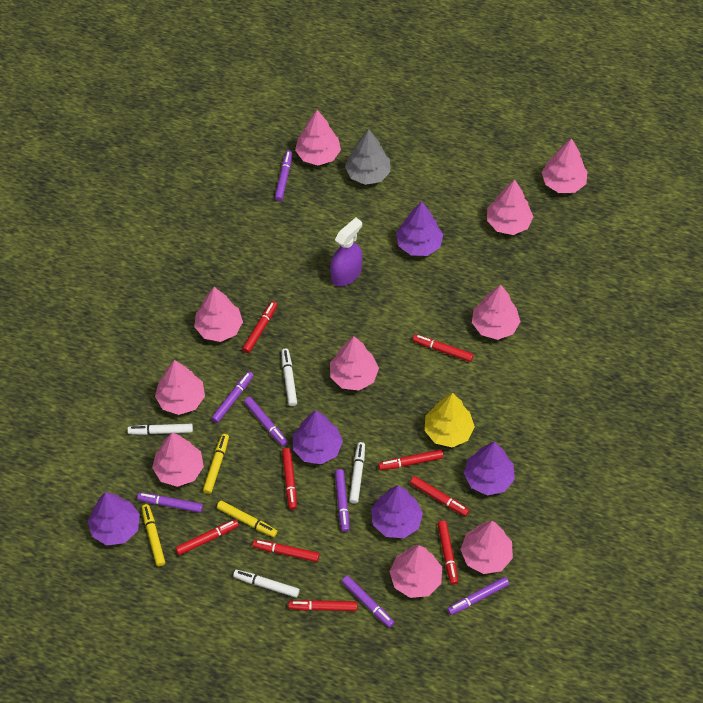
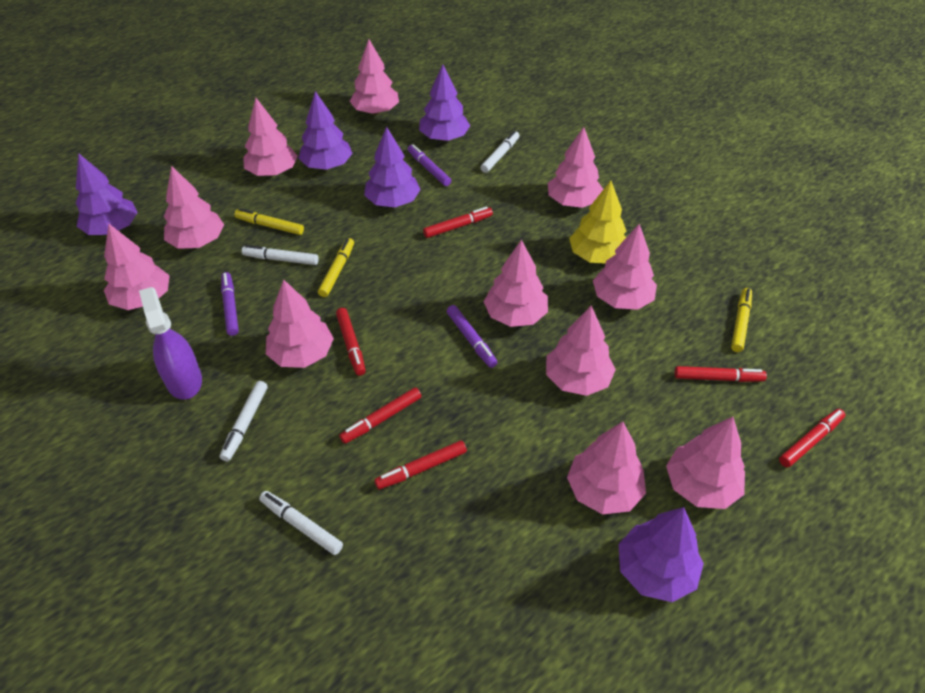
grey tree: 1 -> 0
pink tree: 10 -> 11
purple marker: 7 -> 3
red marker: 9 -> 6

